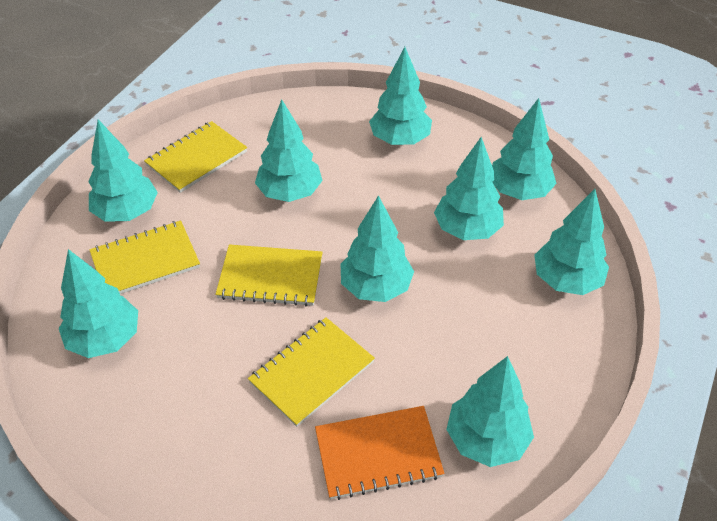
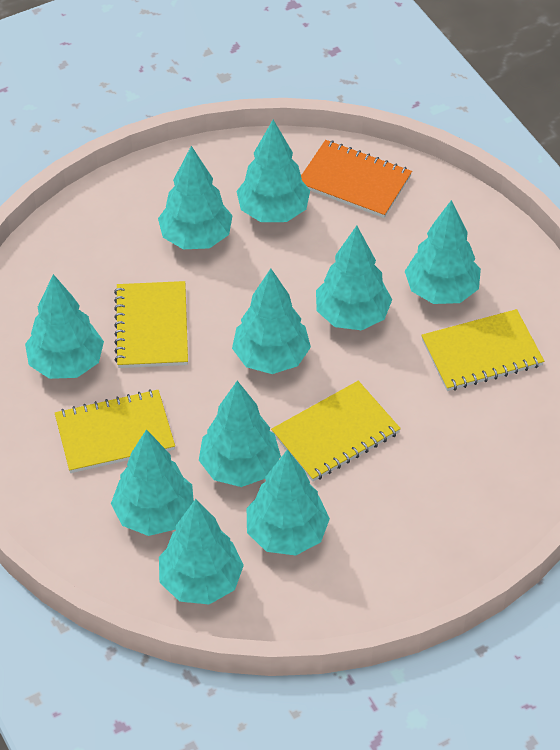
turquoise tree: 9 -> 10

